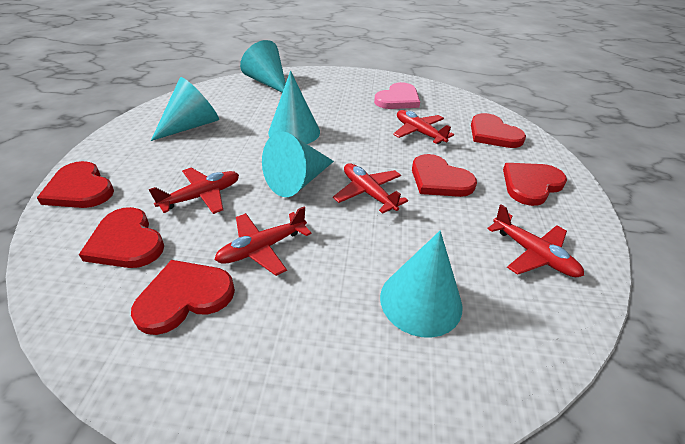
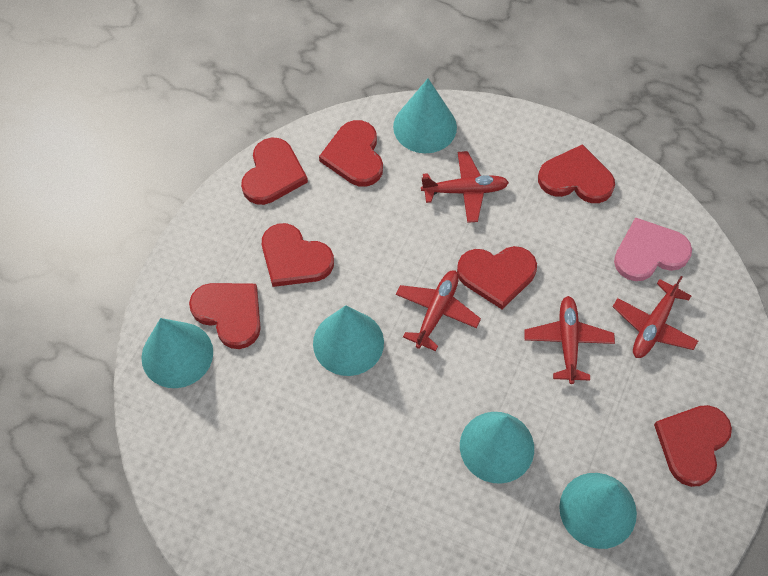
red heart: 6 -> 7
red plane: 5 -> 4

